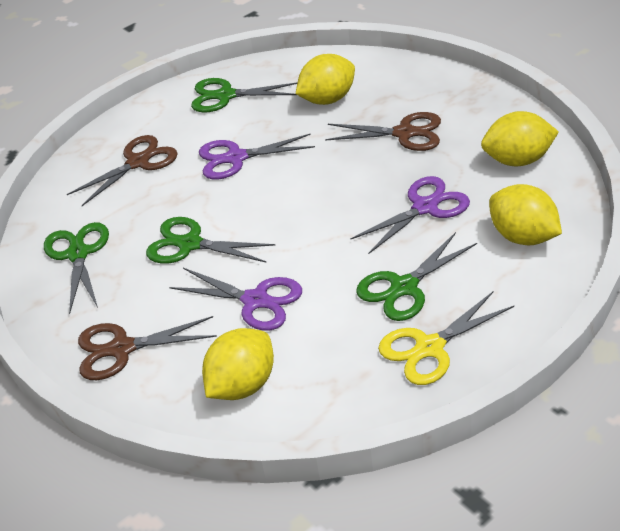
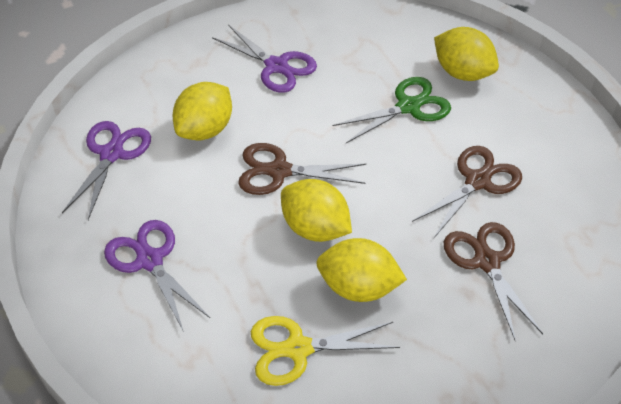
green scissors: 4 -> 1

